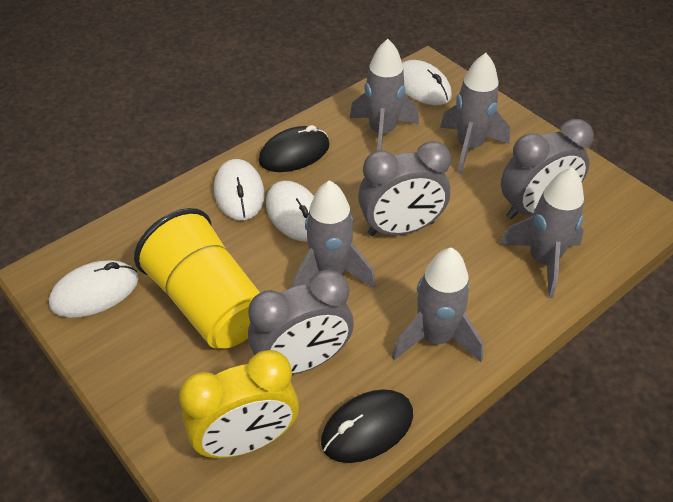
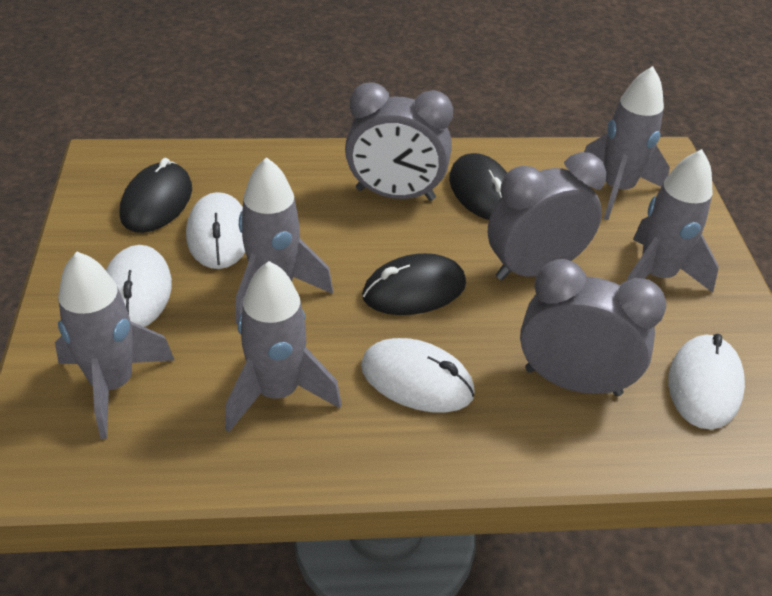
black mouse: 2 -> 3
yellow clock: 1 -> 0
yellow cup: 1 -> 0

